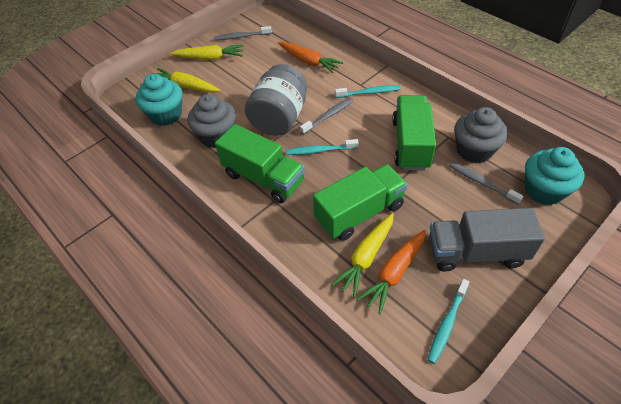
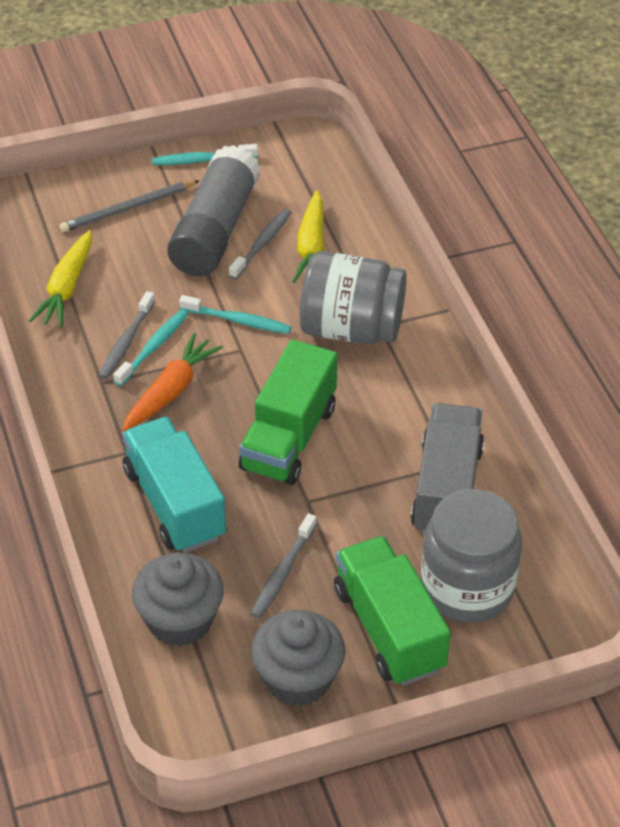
green truck: 3 -> 2
grey glue stick: 0 -> 1
grey jar: 1 -> 2
grey pencil: 0 -> 1
orange carrot: 2 -> 1
turquoise cupcake: 2 -> 0
turquoise truck: 0 -> 1
yellow carrot: 3 -> 2

